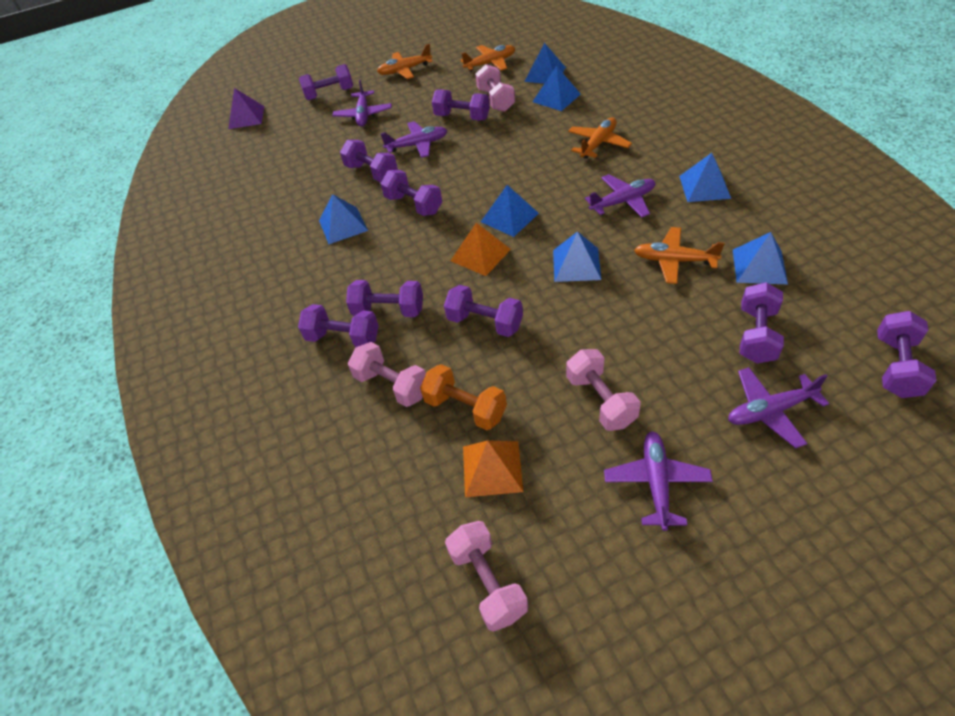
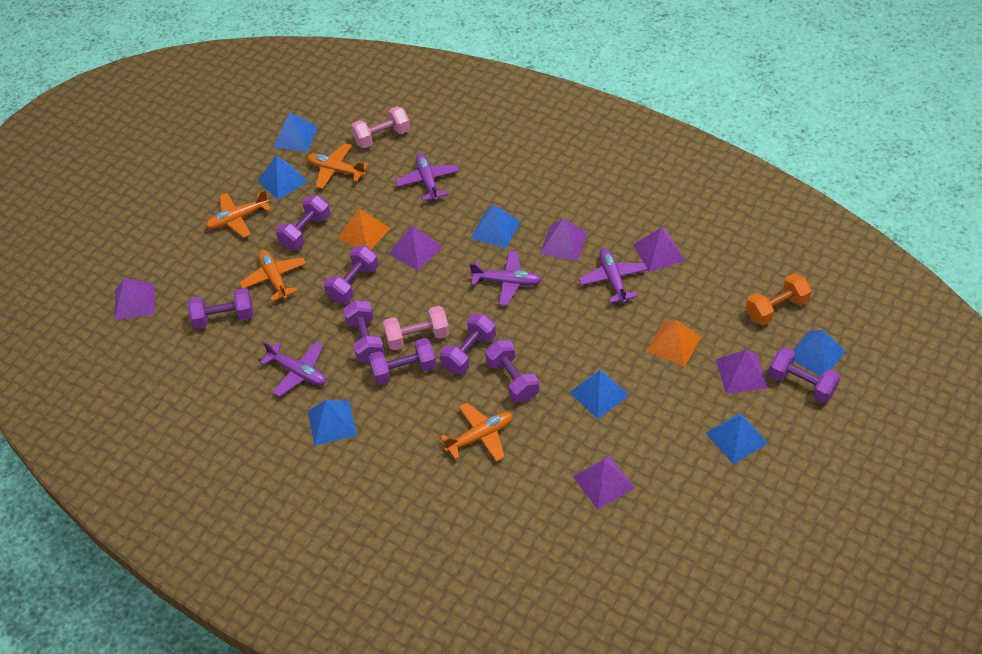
pink dumbbell: 4 -> 2
purple dumbbell: 9 -> 8
purple plane: 5 -> 4
purple pyramid: 1 -> 6

